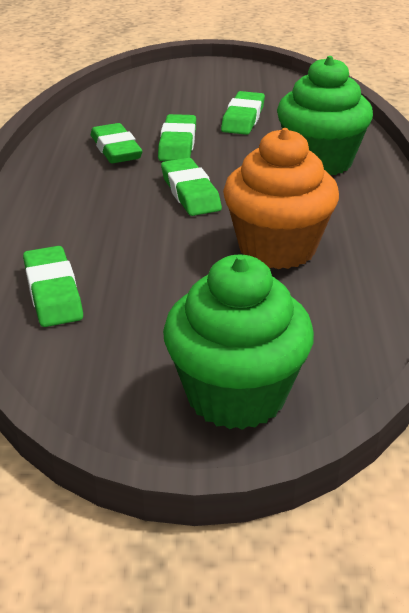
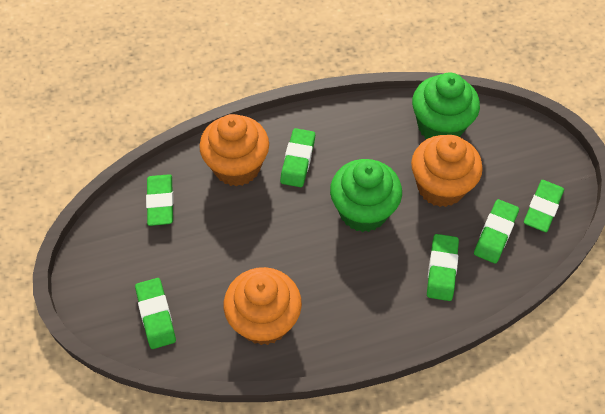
green eraser: 5 -> 6
orange cupcake: 1 -> 3

